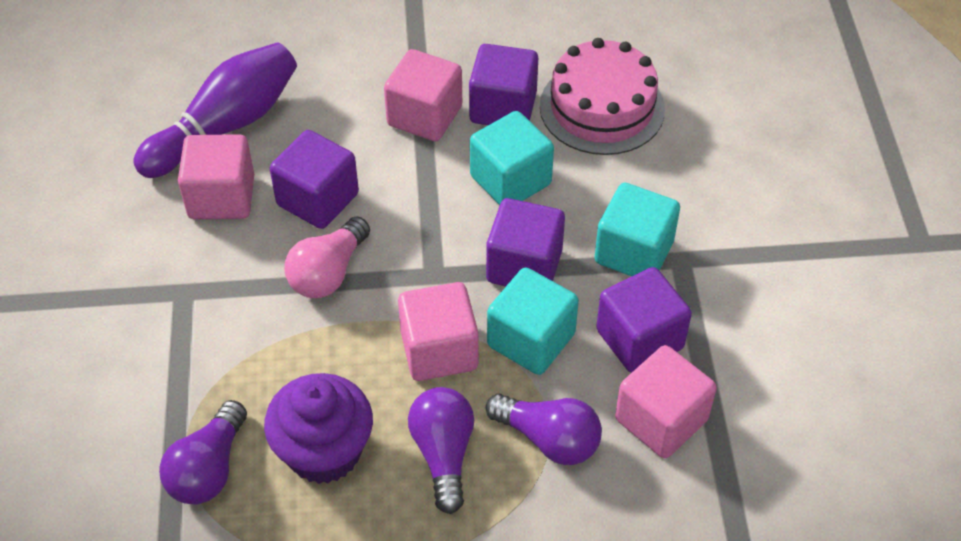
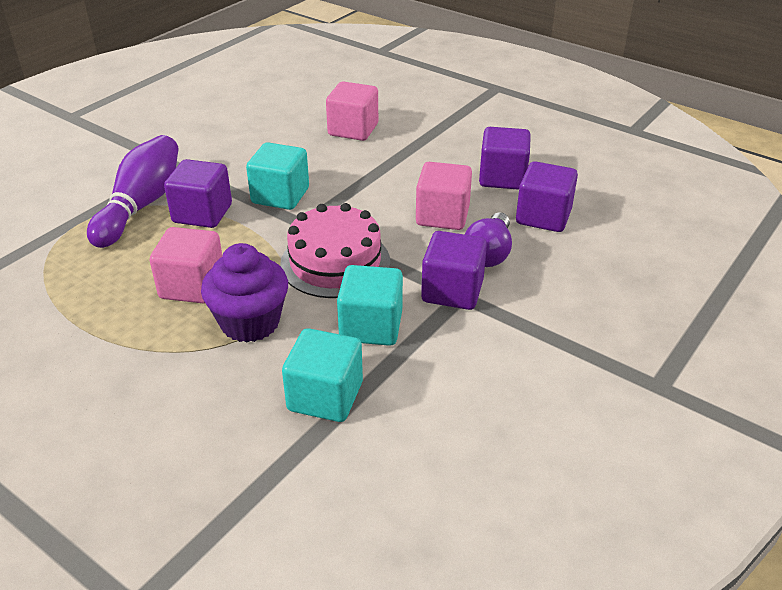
pink cube: 4 -> 3
pink light bulb: 1 -> 0
purple light bulb: 3 -> 1

